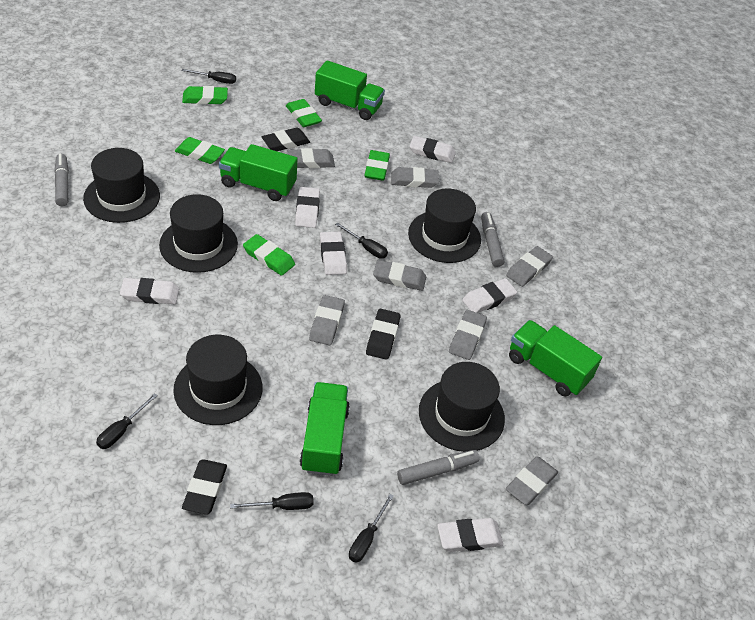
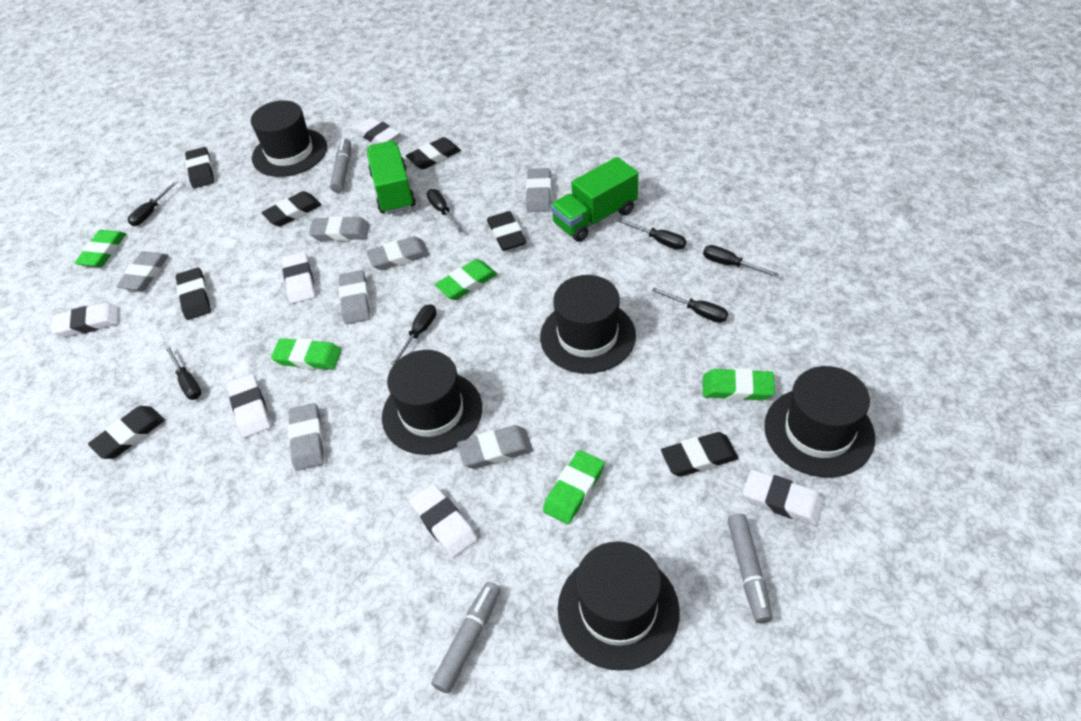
black eraser: 3 -> 7
black screwdriver: 5 -> 7
green truck: 4 -> 2

